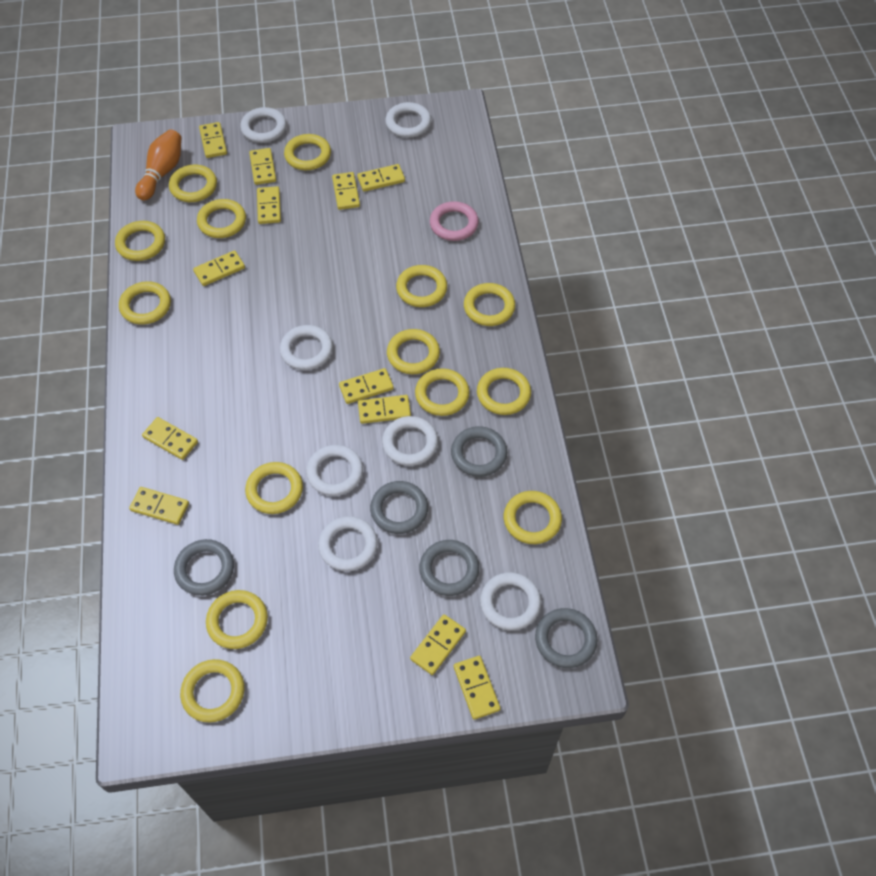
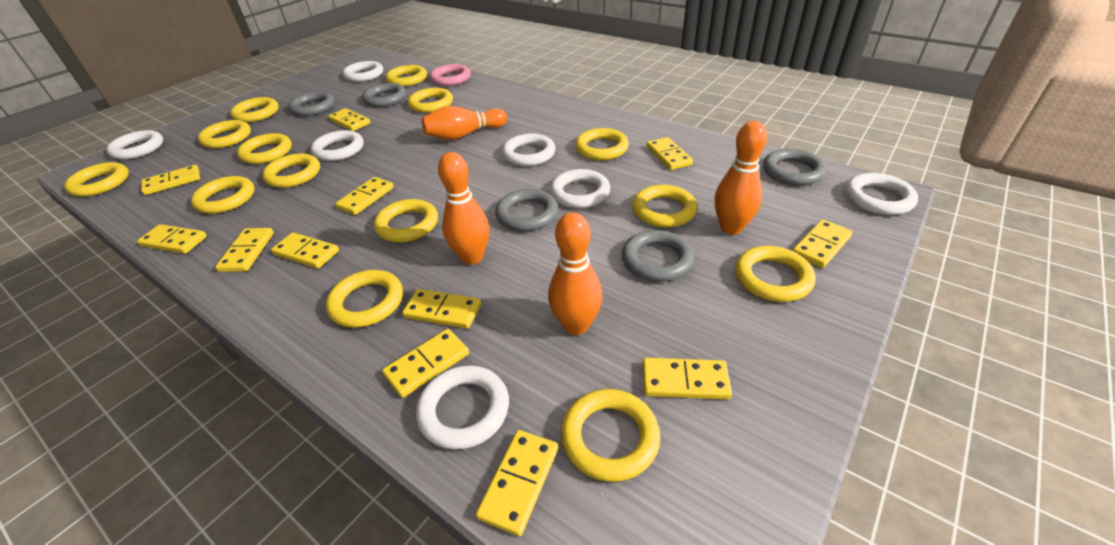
orange bowling pin: 1 -> 4

